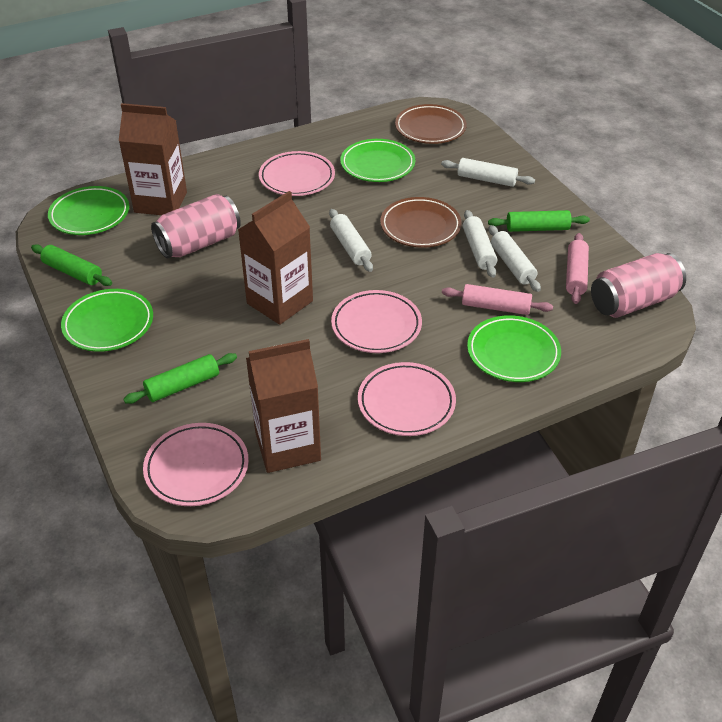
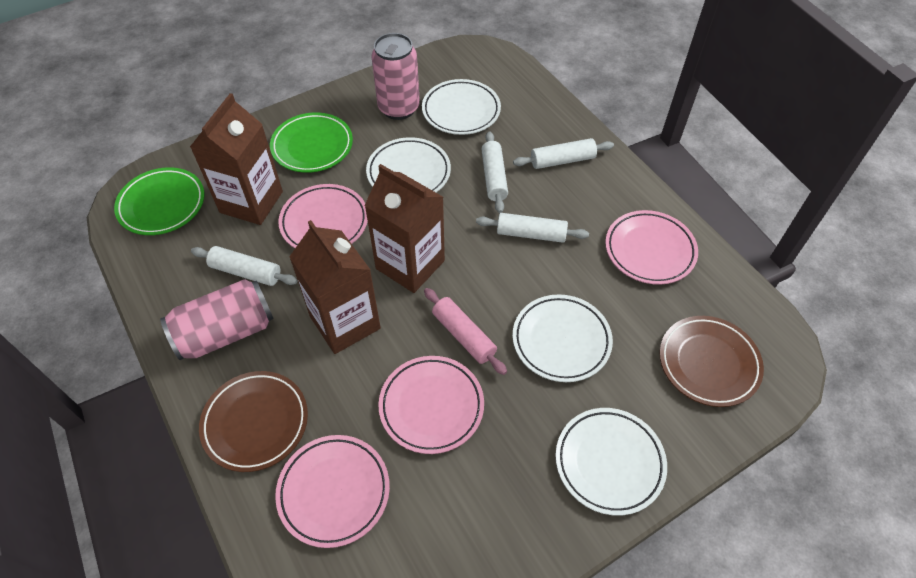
green plate: 4 -> 2
green rolling pin: 3 -> 0
pink rolling pin: 2 -> 1
white plate: 0 -> 4

